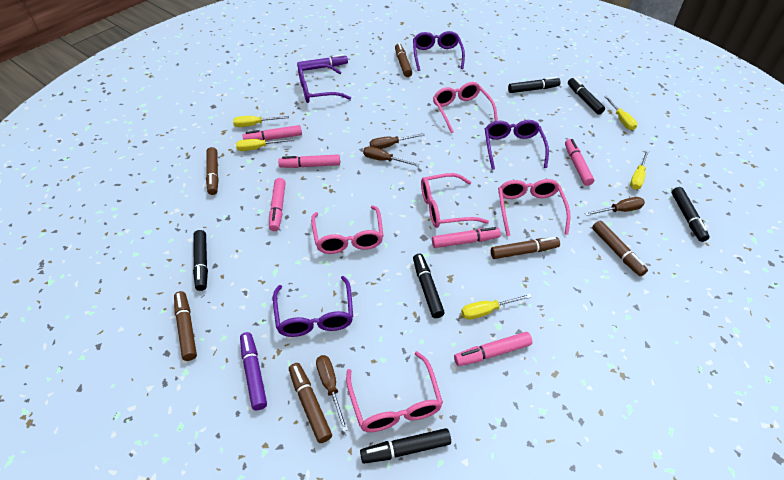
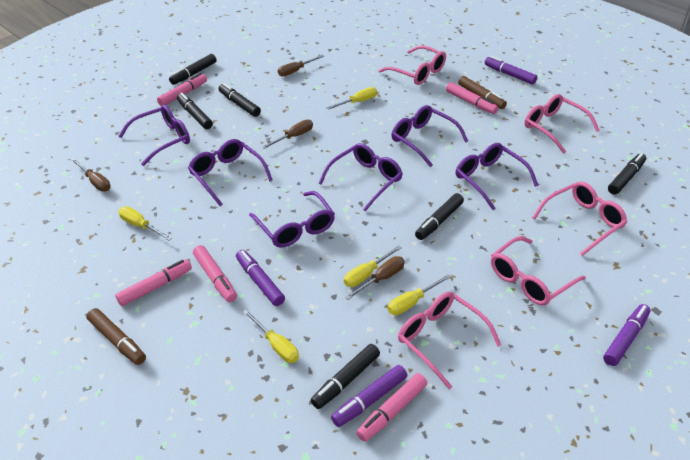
brown marker: 6 -> 2
pink marker: 6 -> 5
purple glasses: 4 -> 6
purple marker: 2 -> 4

